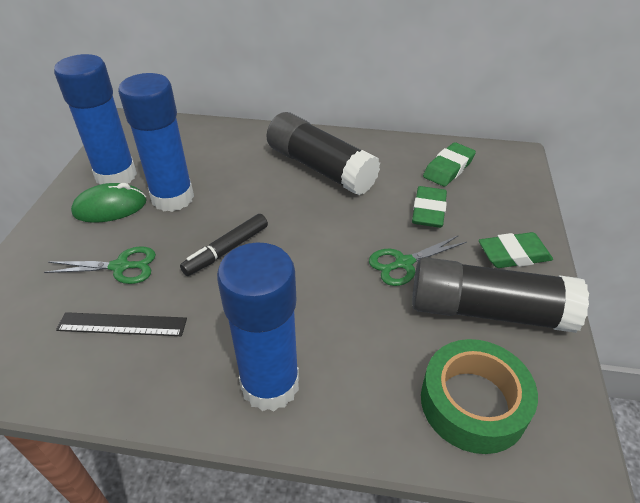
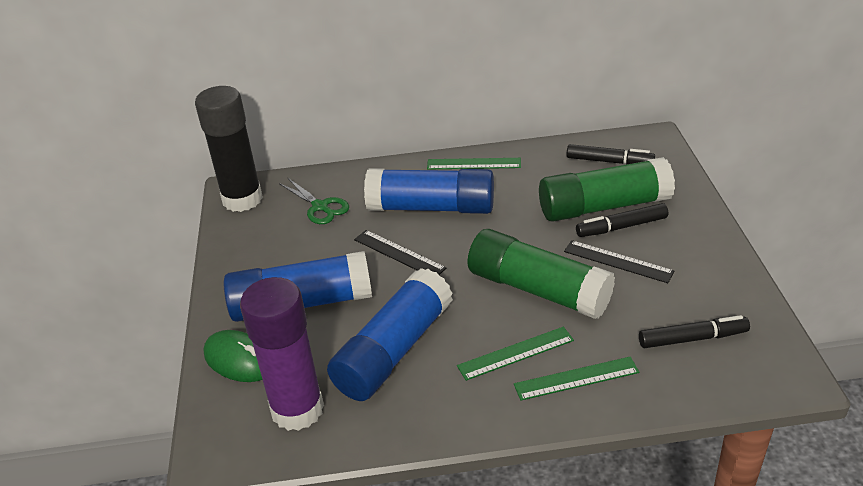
black glue stick: 2 -> 1
black marker: 1 -> 3
black ruler: 1 -> 2
green eraser: 3 -> 0
green glue stick: 0 -> 2
green ruler: 0 -> 3
green scissors: 2 -> 1
green tape: 1 -> 0
purple glue stick: 0 -> 1

